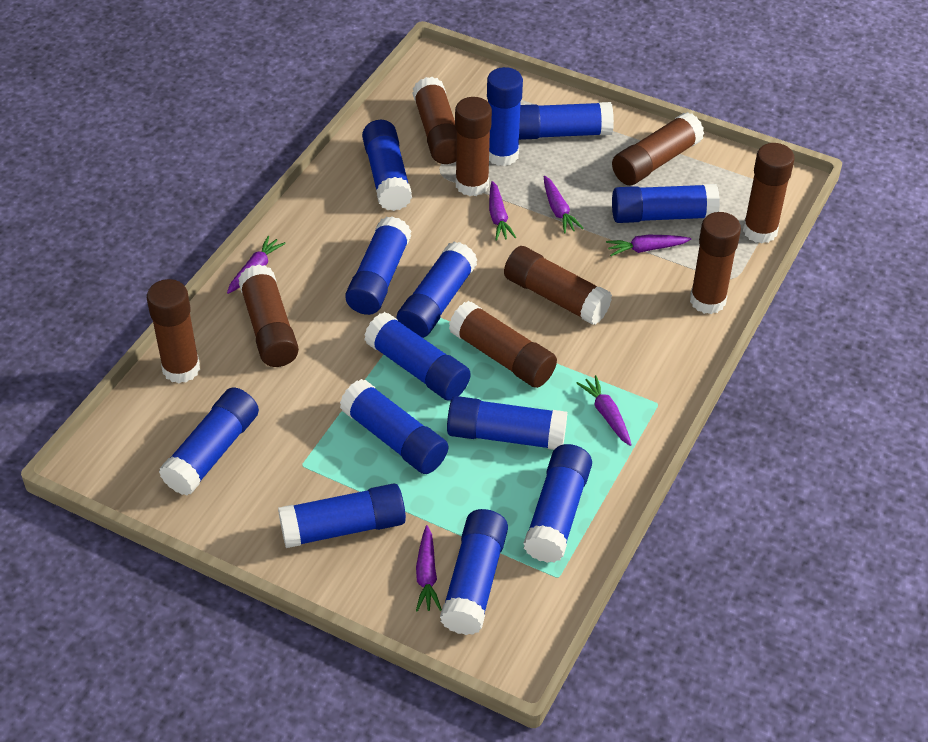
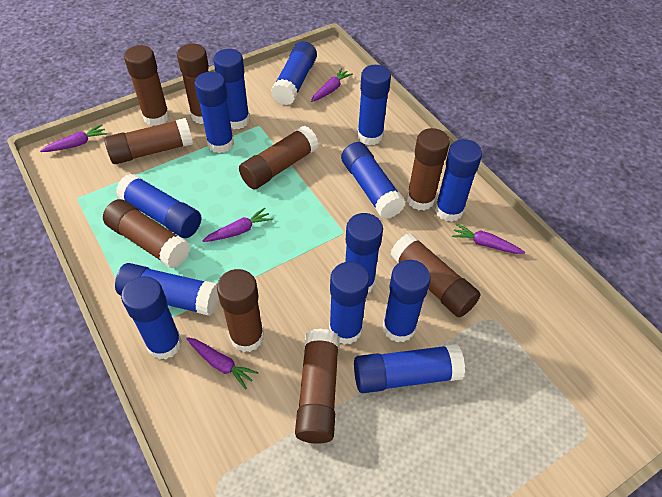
purple carrot: 6 -> 5

